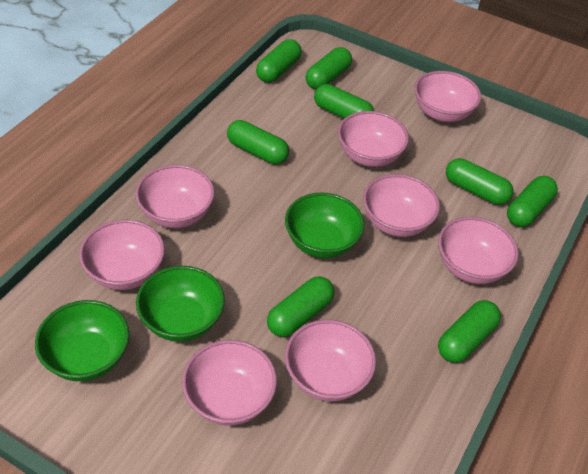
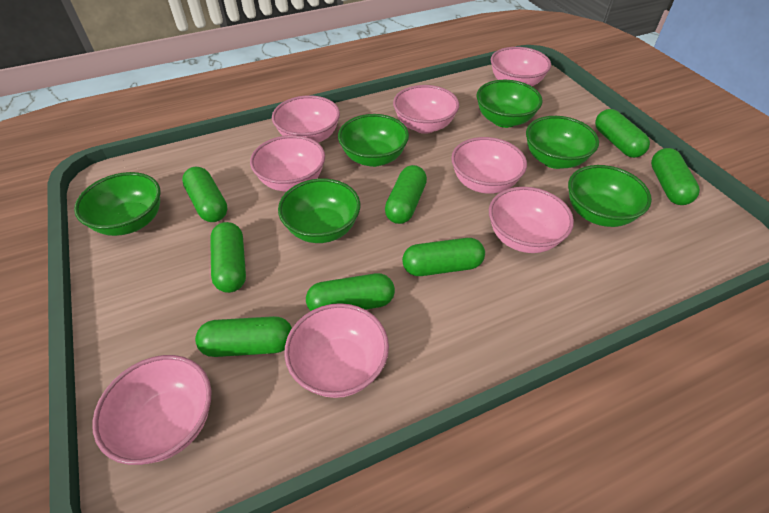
green bowl: 3 -> 6

